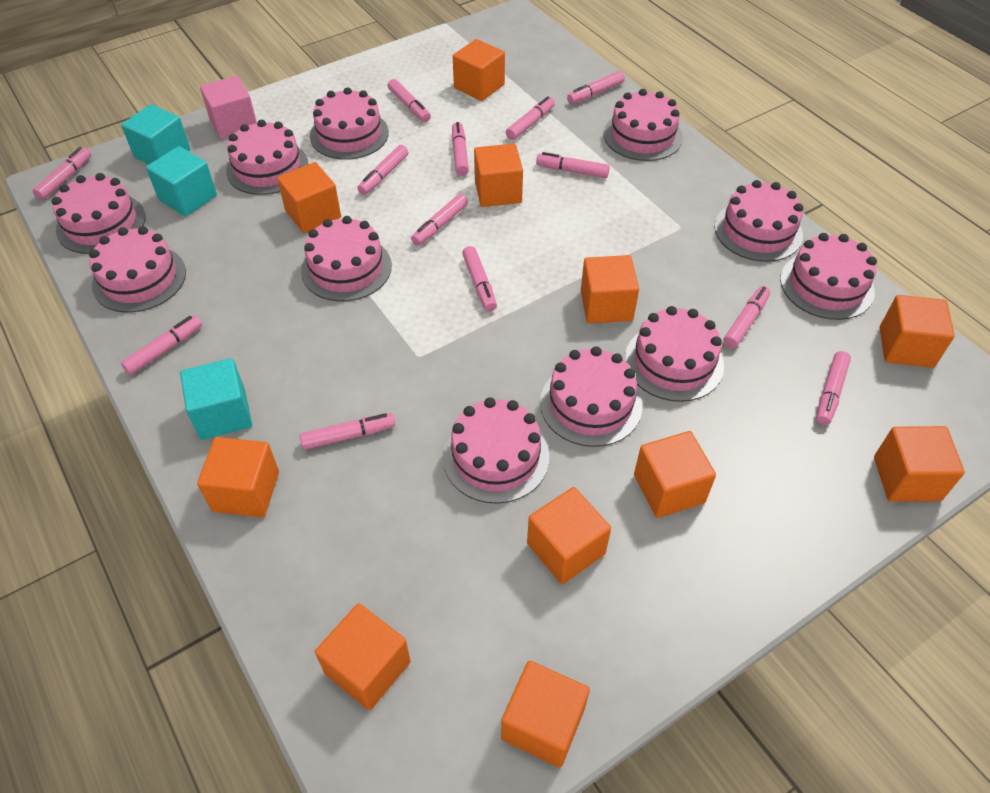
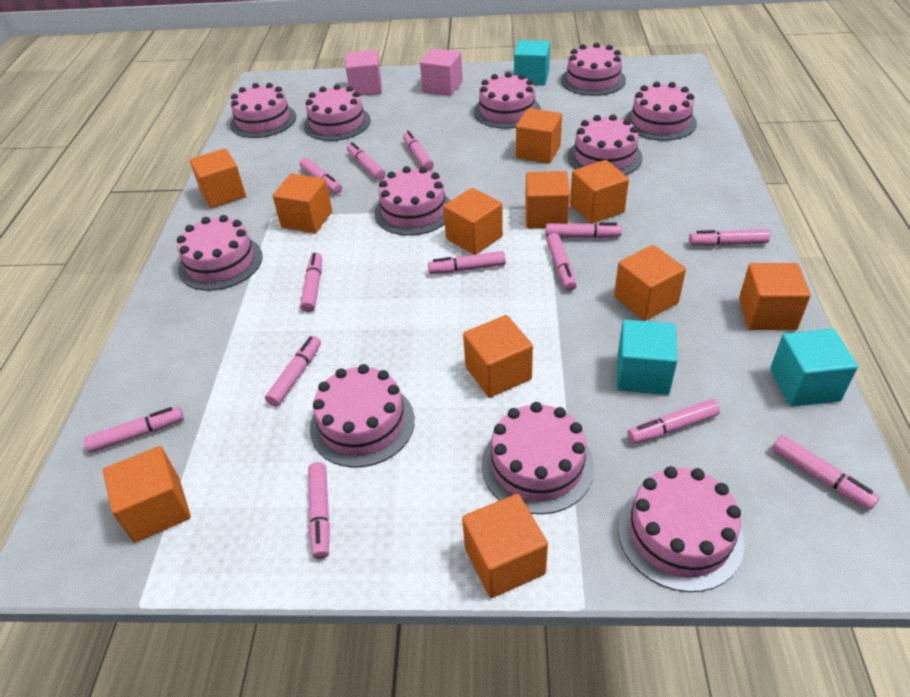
pink cube: 1 -> 2

